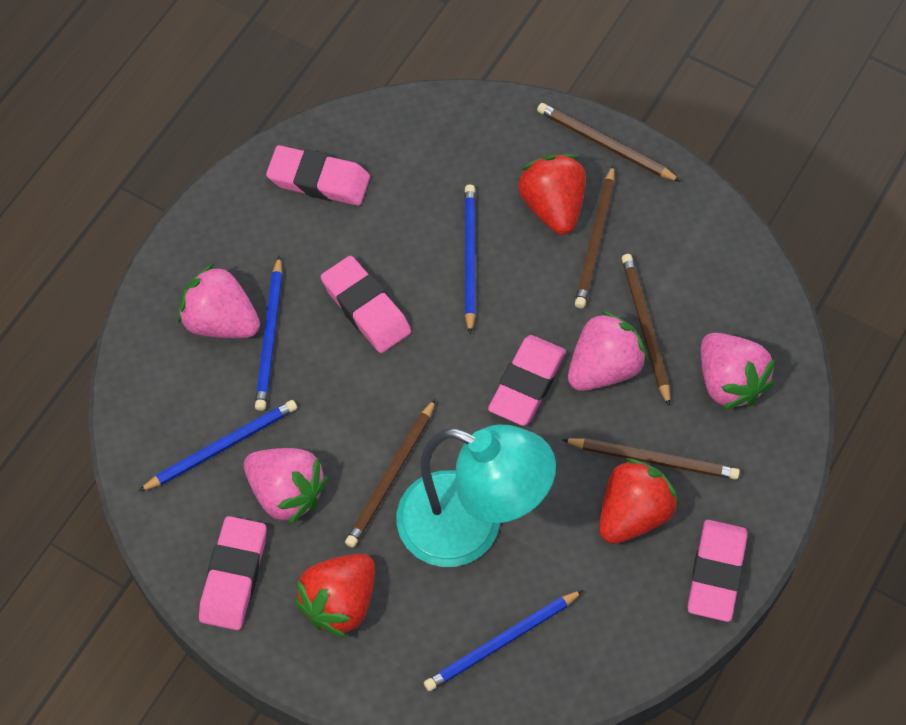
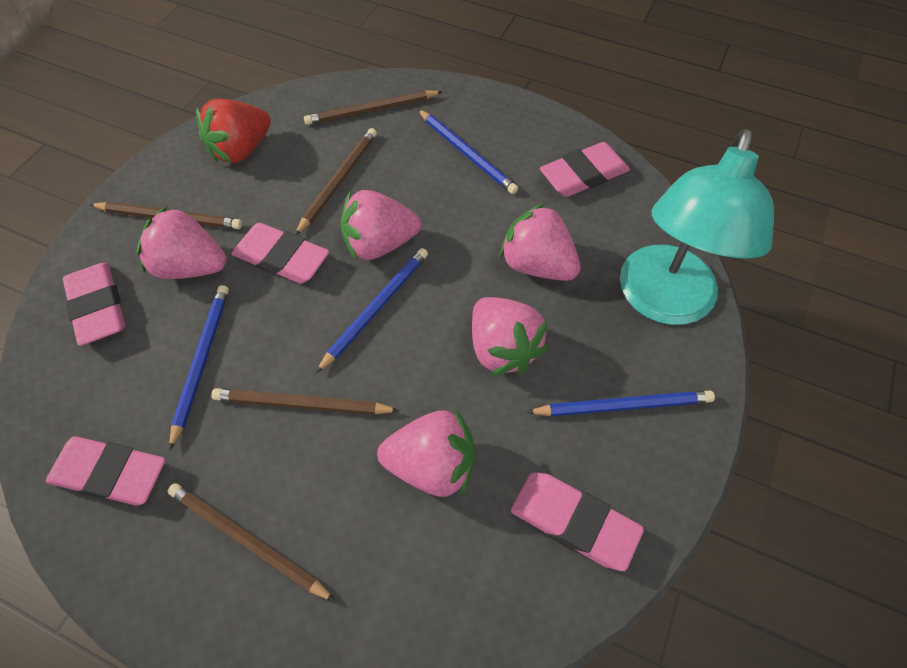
pink strawberry: 4 -> 5
red strawberry: 3 -> 1

